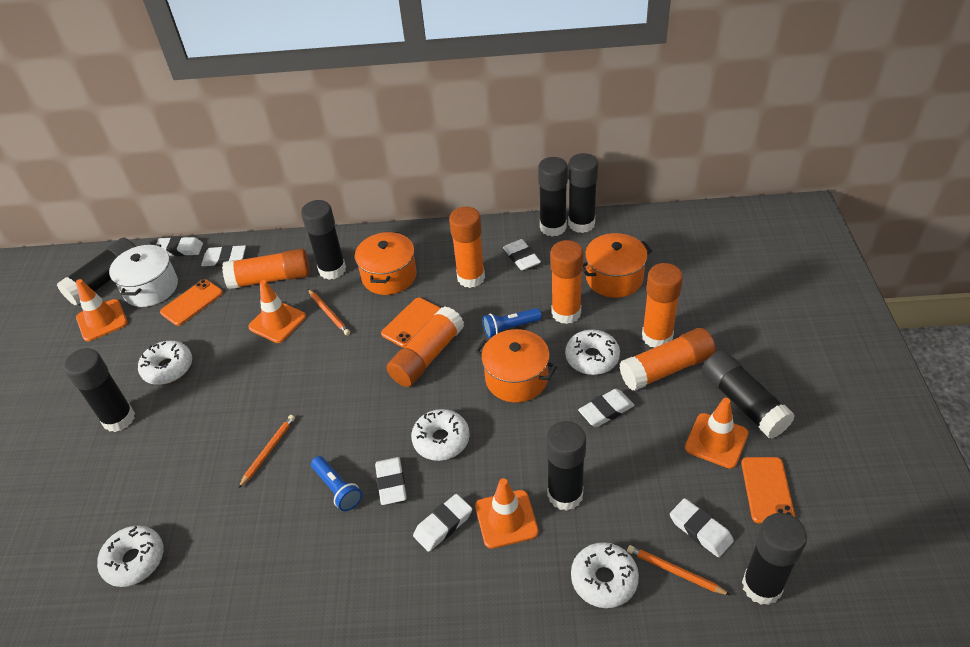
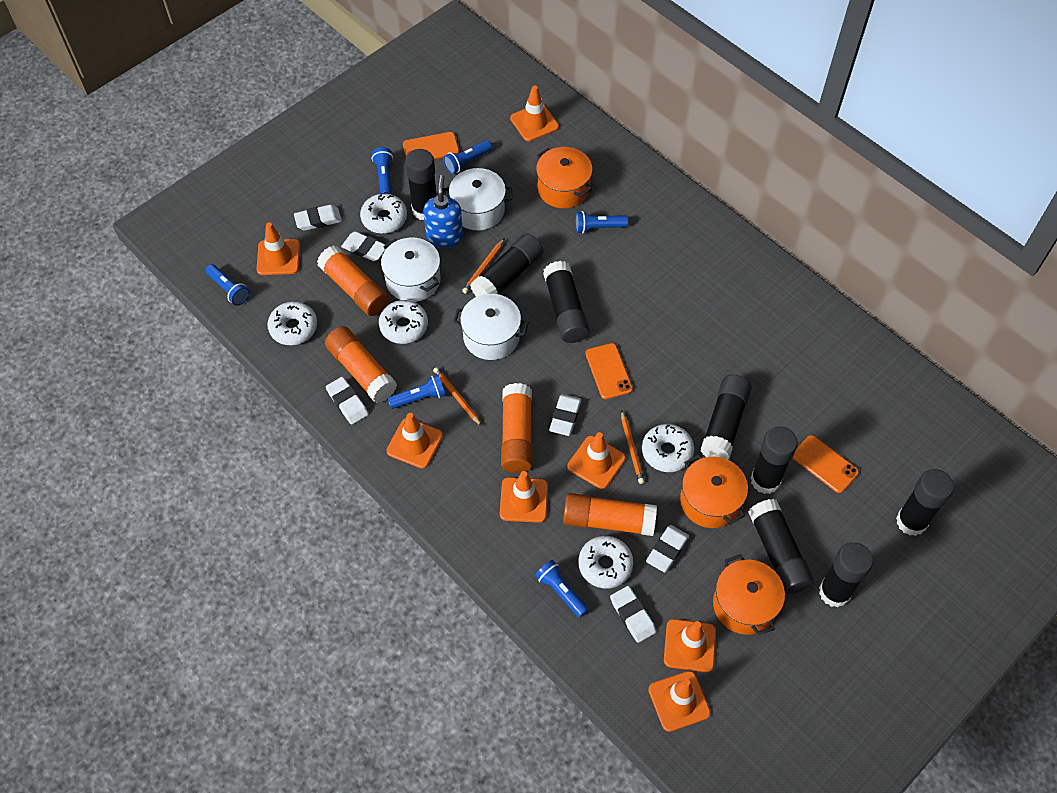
blue flashlight: 2 -> 6
blue soap dispenser: 0 -> 1
orange glue stick: 6 -> 4
orange traffic cone: 4 -> 7
white eraser: 7 -> 6
white pot: 1 -> 3

